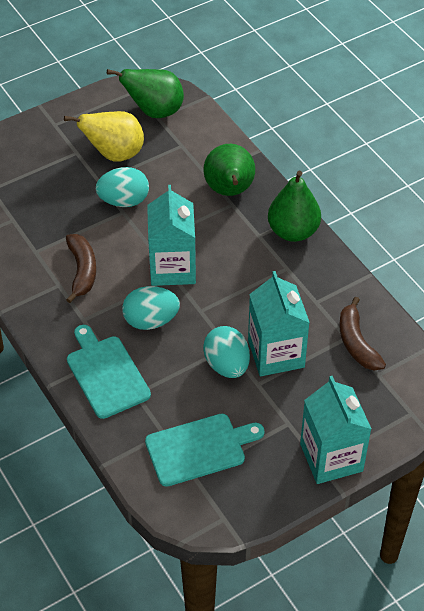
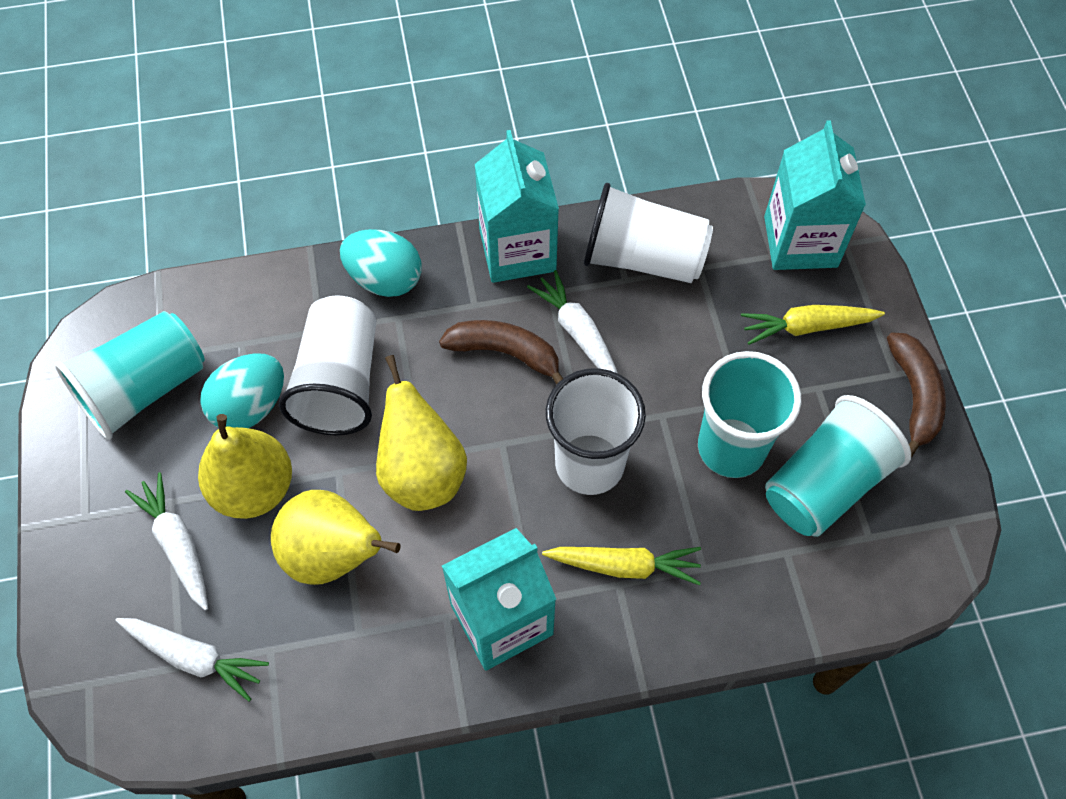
green pear: 3 -> 0
turquoise cup: 0 -> 3
turquoise cutting board: 2 -> 0
turquoise egg: 3 -> 2
white carrot: 0 -> 3
white cup: 0 -> 3
yellow carrot: 0 -> 2
yellow pear: 1 -> 3

